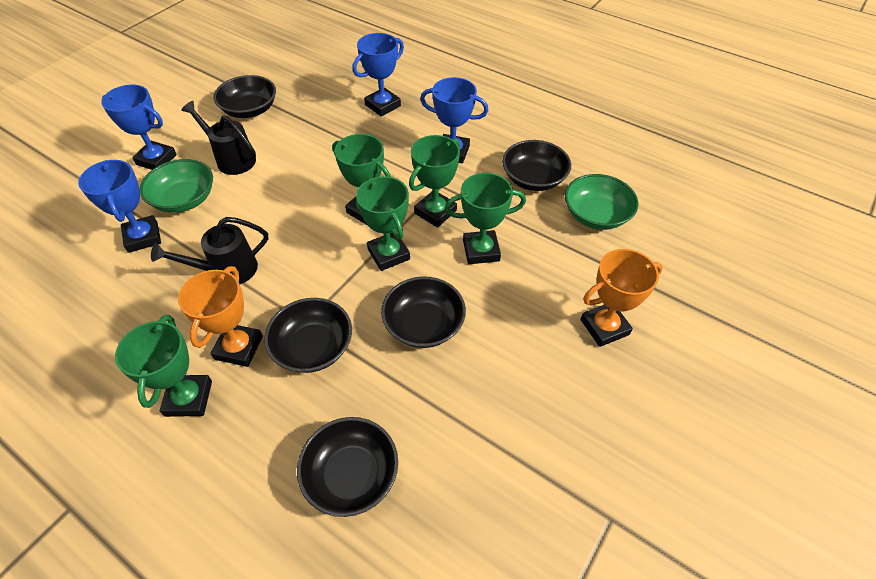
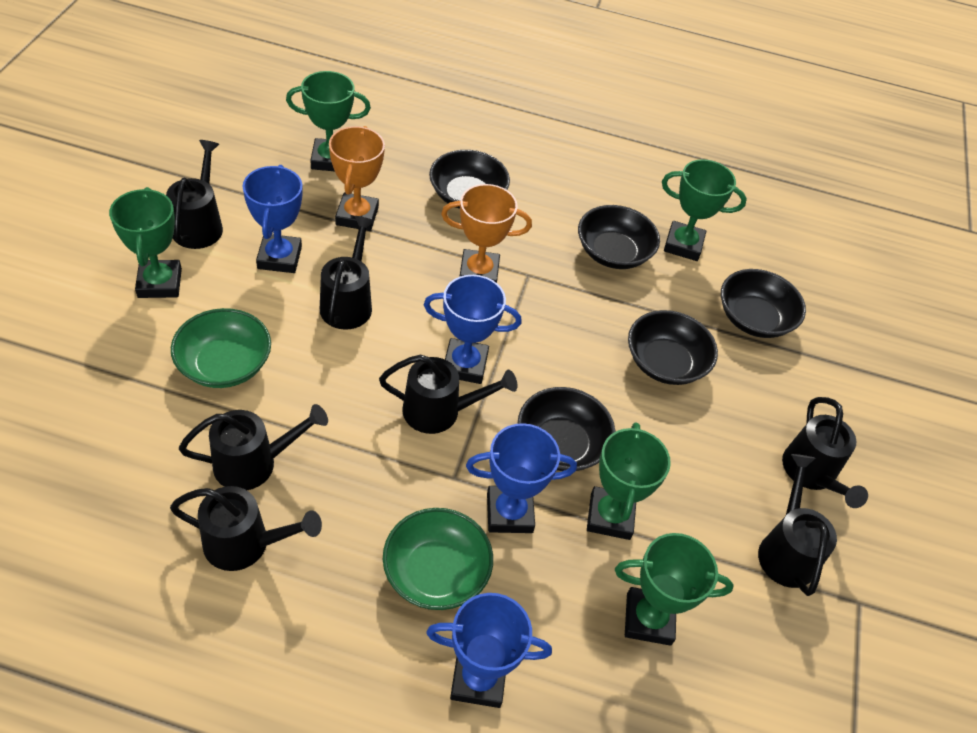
black watering can: 2 -> 7

